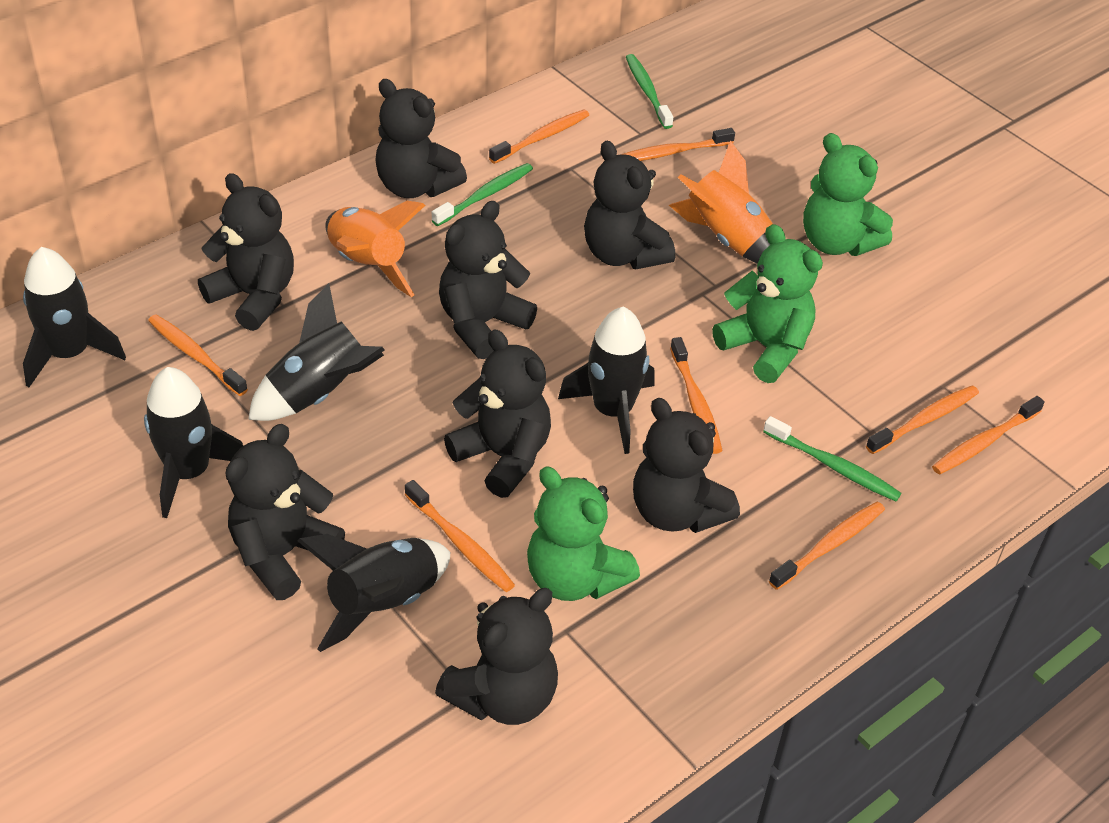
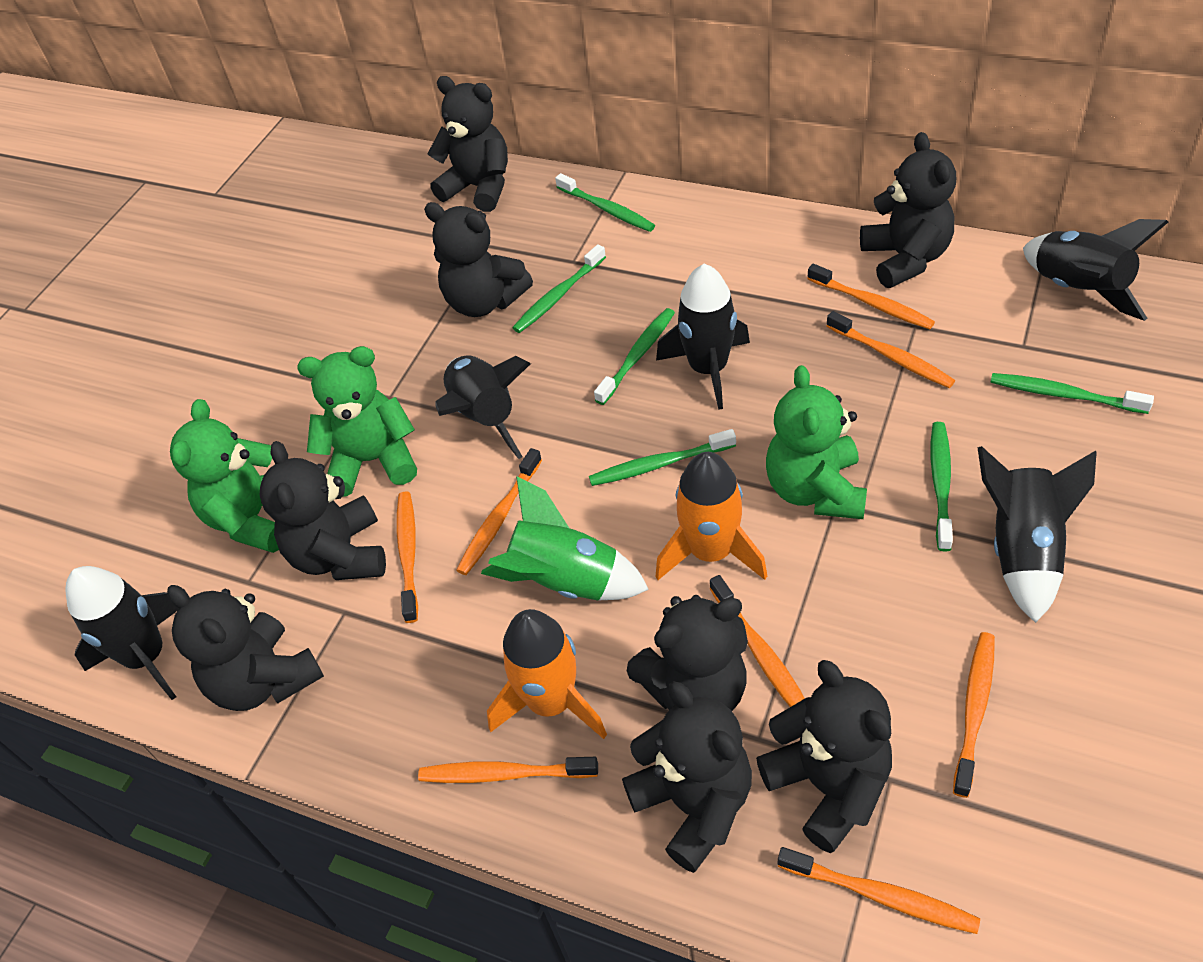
green rocket: 0 -> 1
green toothbrush: 3 -> 6

